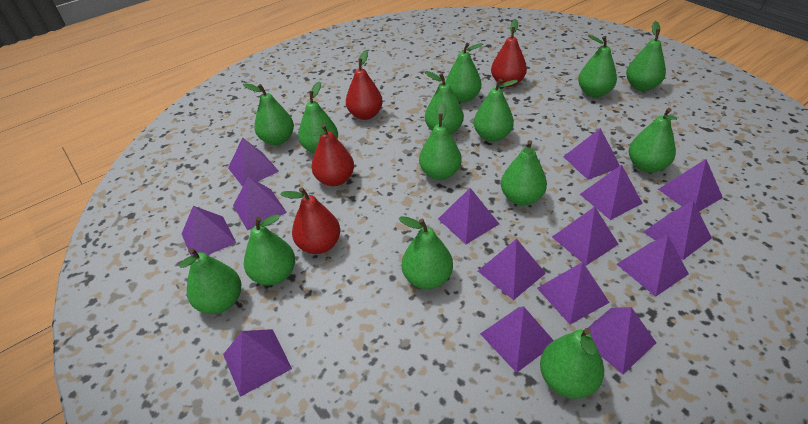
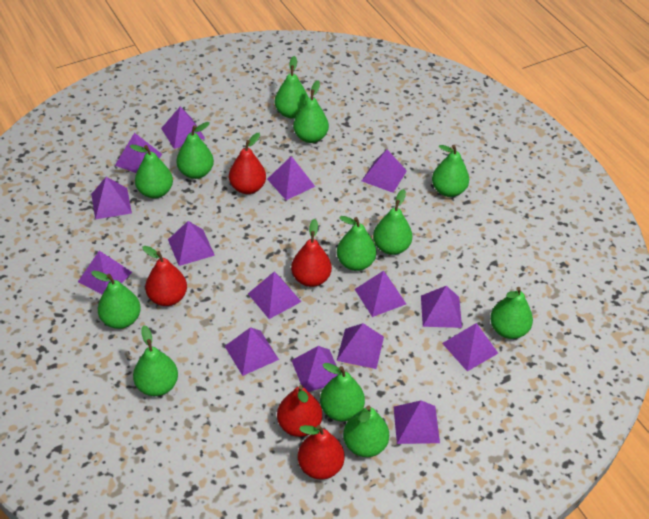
green pear: 14 -> 12
red pear: 4 -> 5

